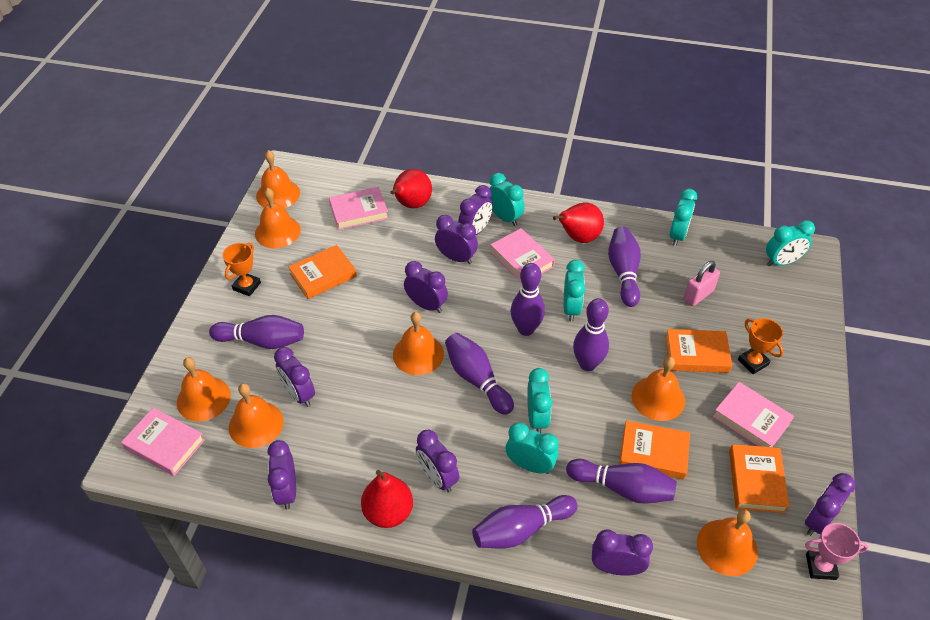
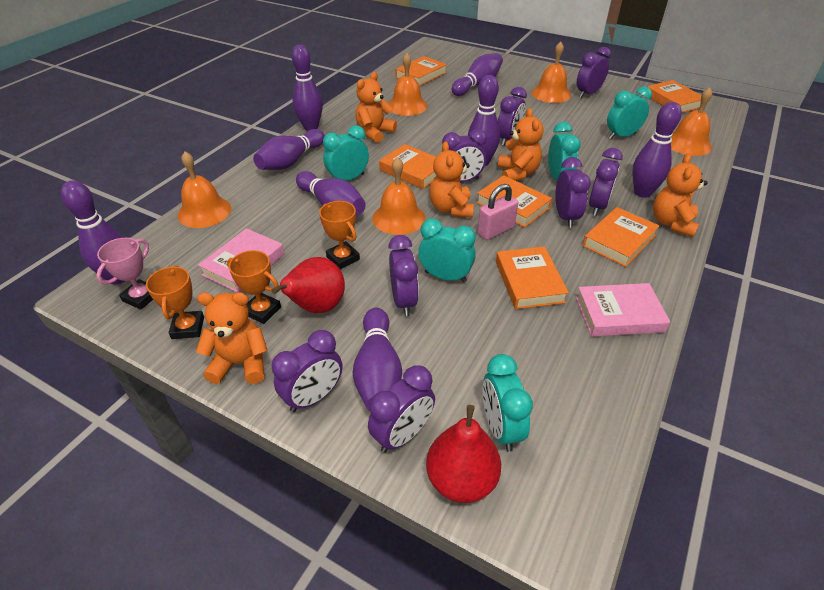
orange bell: 7 -> 5
orange book: 4 -> 6
orange teddy bear: 0 -> 5
orange trophy: 2 -> 3
pink book: 4 -> 2
purple bowling pin: 7 -> 8
red pear: 3 -> 2
turquoise clock: 6 -> 5

